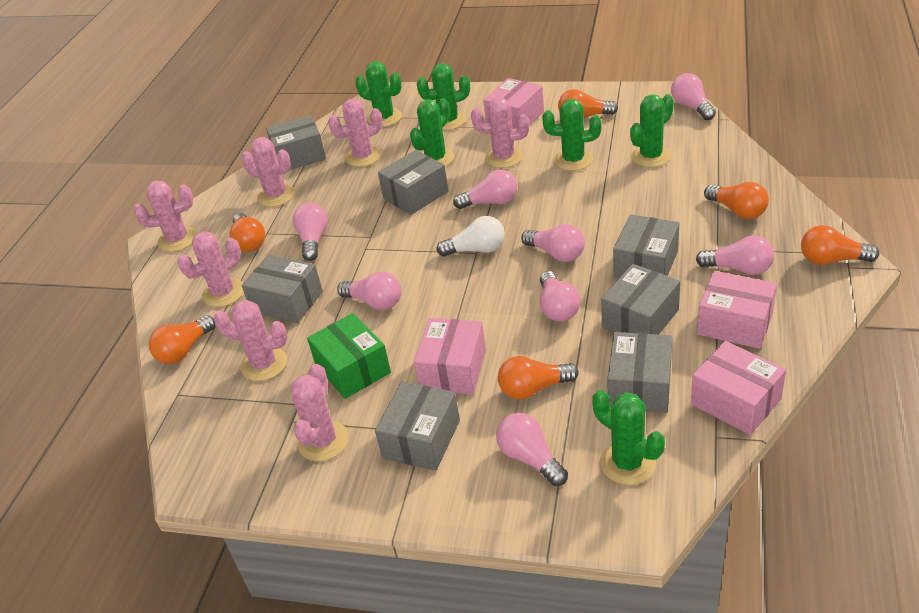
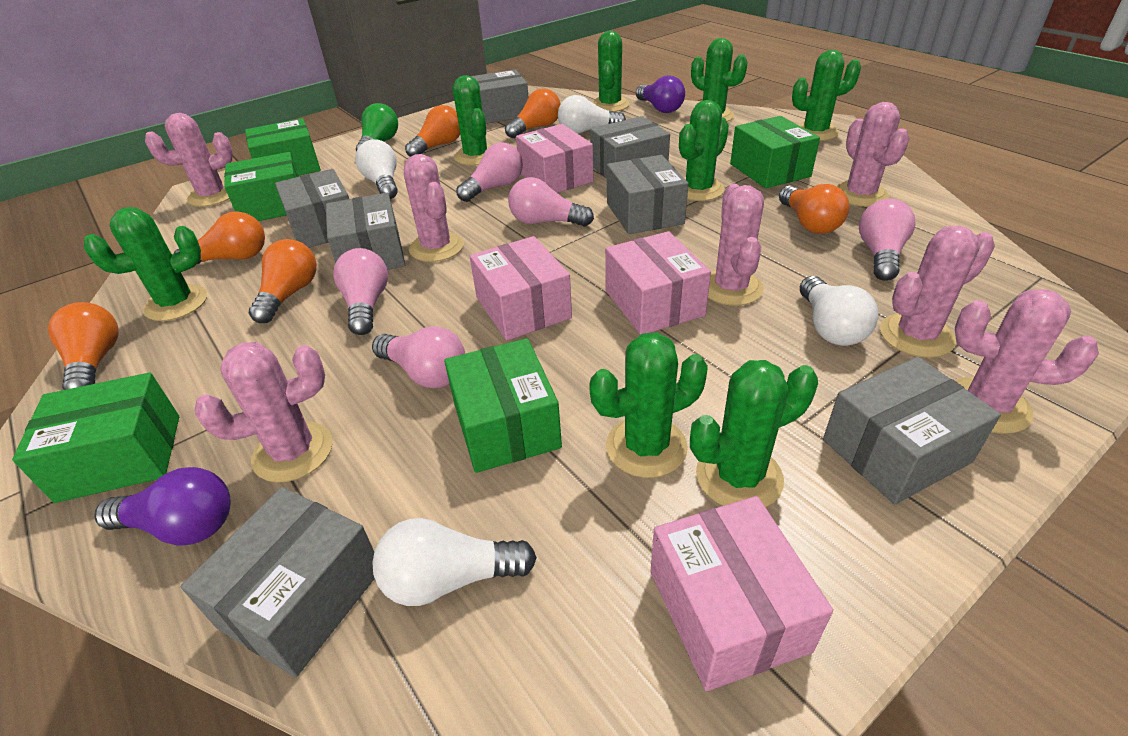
green box: 1 -> 5
green cactus: 6 -> 8
green light bulb: 0 -> 1
pink light bulb: 8 -> 5
purple light bulb: 0 -> 2
white light bulb: 1 -> 4

